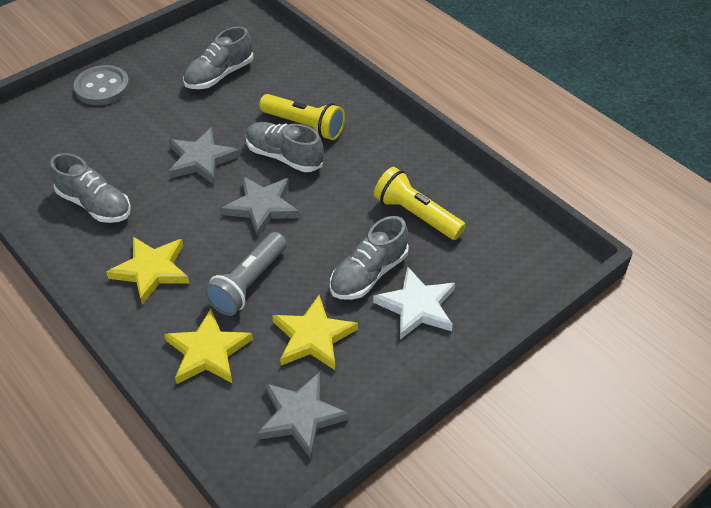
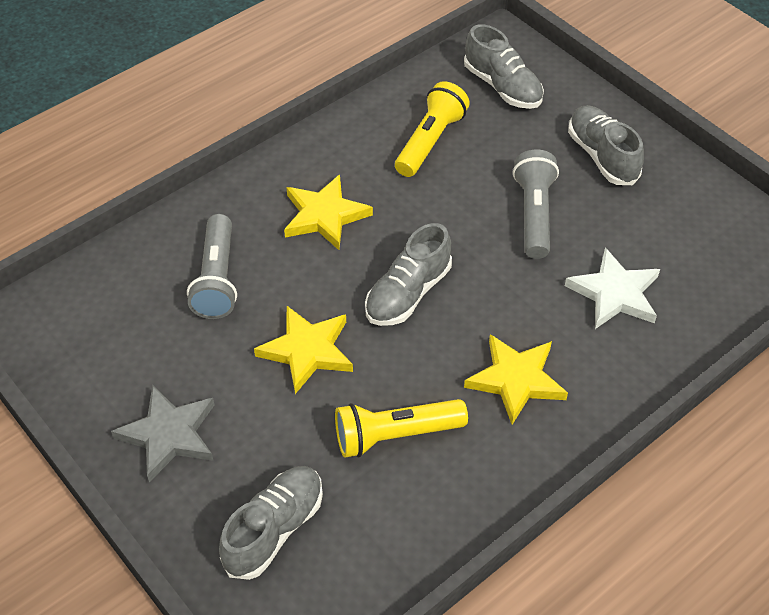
grey button: 1 -> 0
grey flashlight: 1 -> 2
grey star: 3 -> 1

